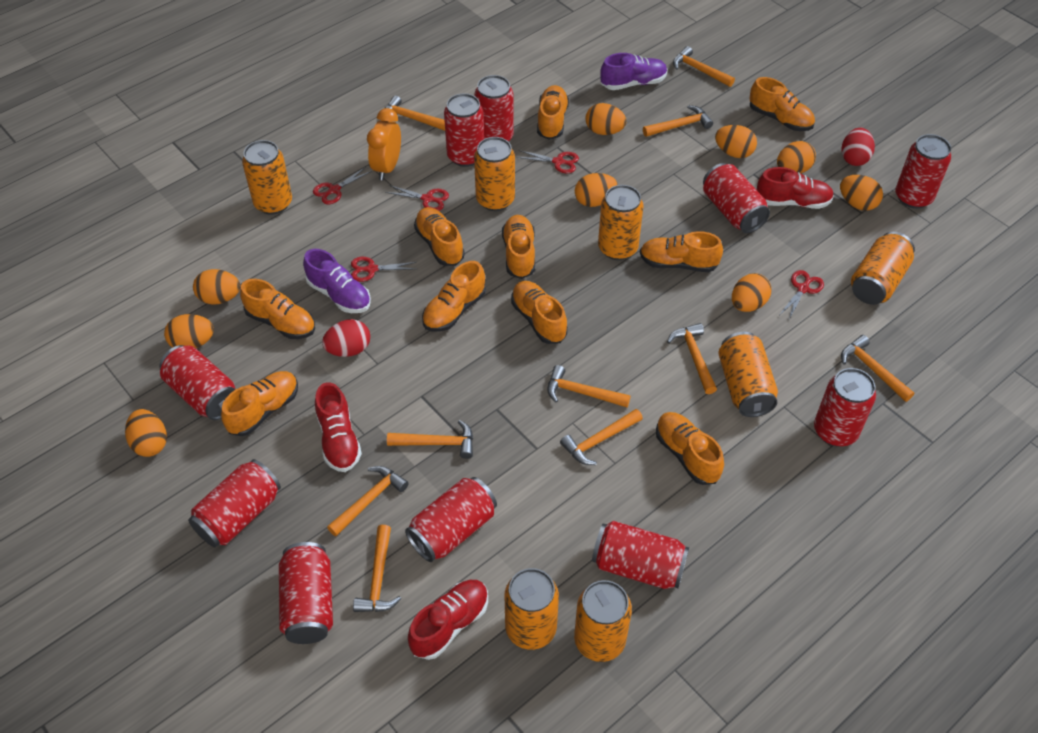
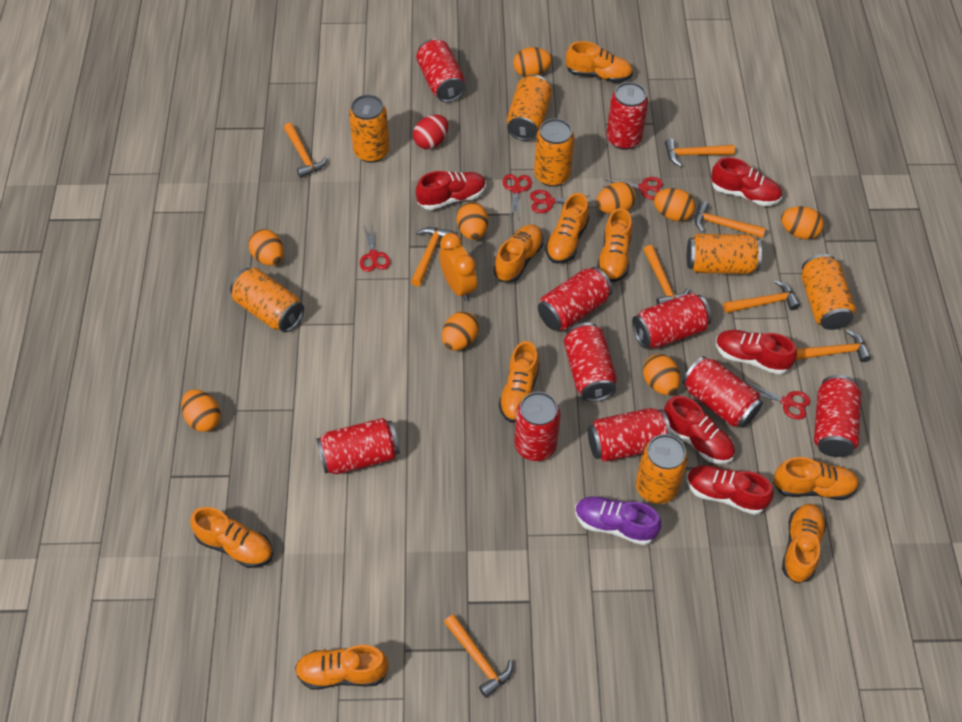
orange hammer: 10 -> 8
orange shoe: 10 -> 9
purple shoe: 2 -> 1
red egg: 2 -> 1
red shoe: 3 -> 5

